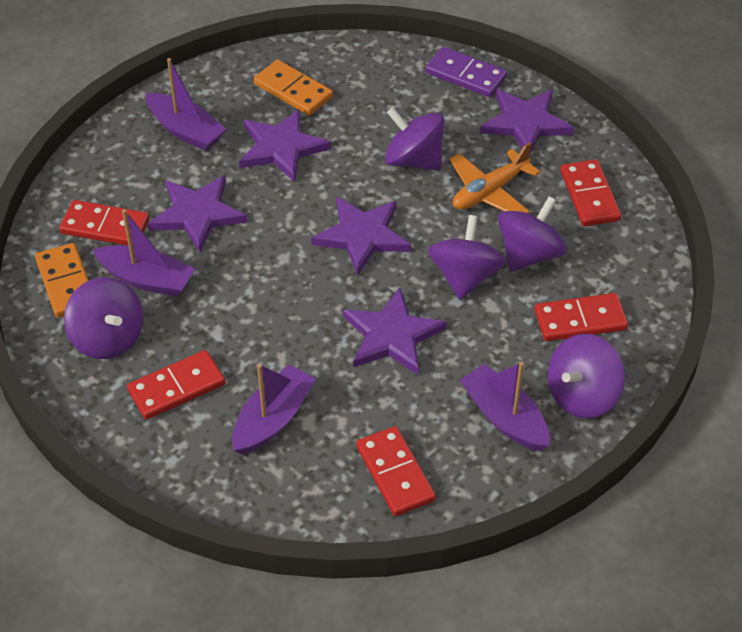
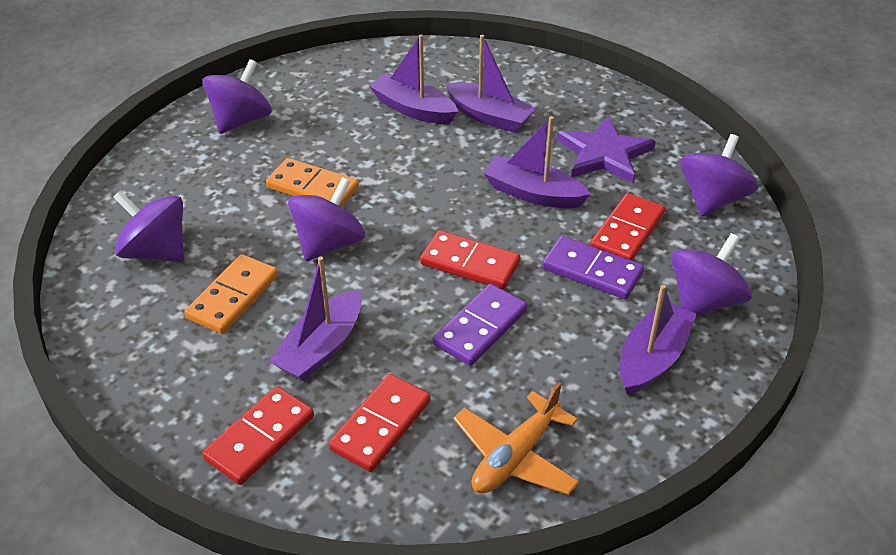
purple boat: 4 -> 5
purple domino: 1 -> 2
purple star: 5 -> 1
red domino: 5 -> 4

